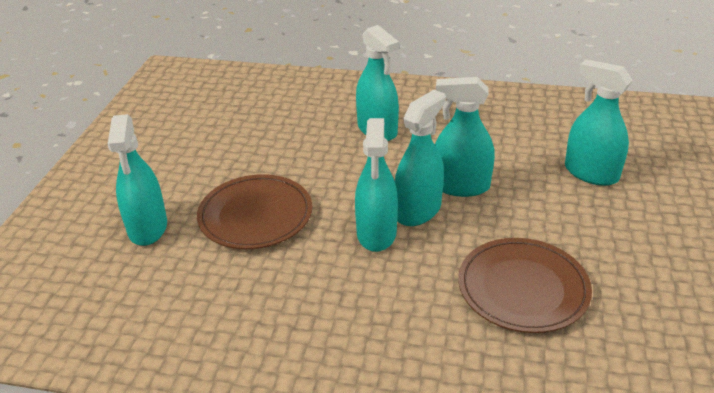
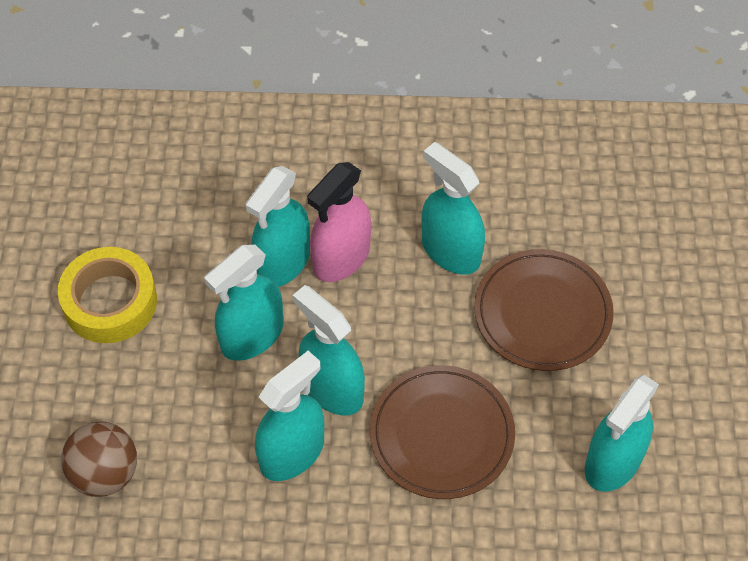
brown ball: 0 -> 1
pink spray bottle: 0 -> 1
yellow tape: 0 -> 1

